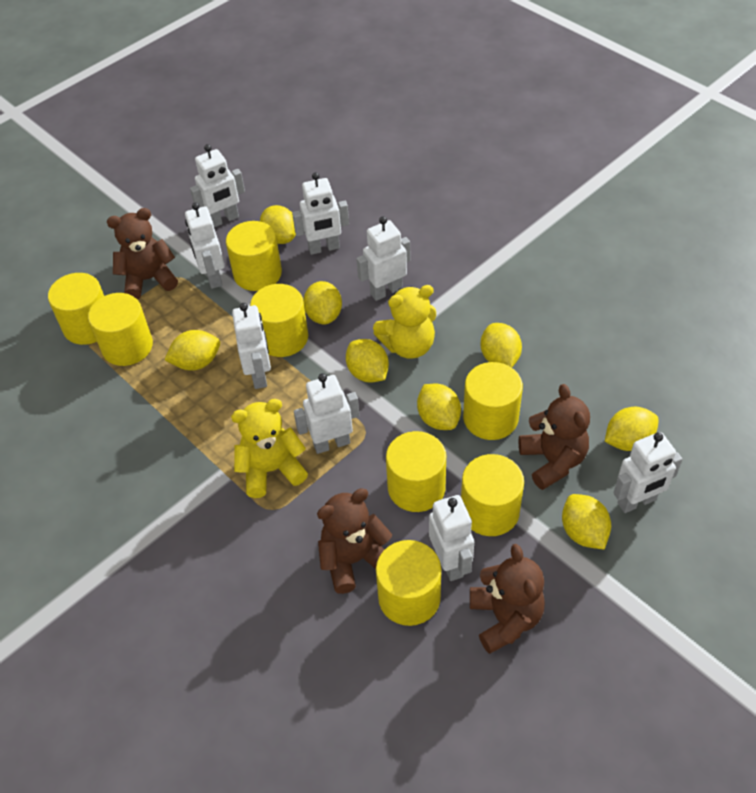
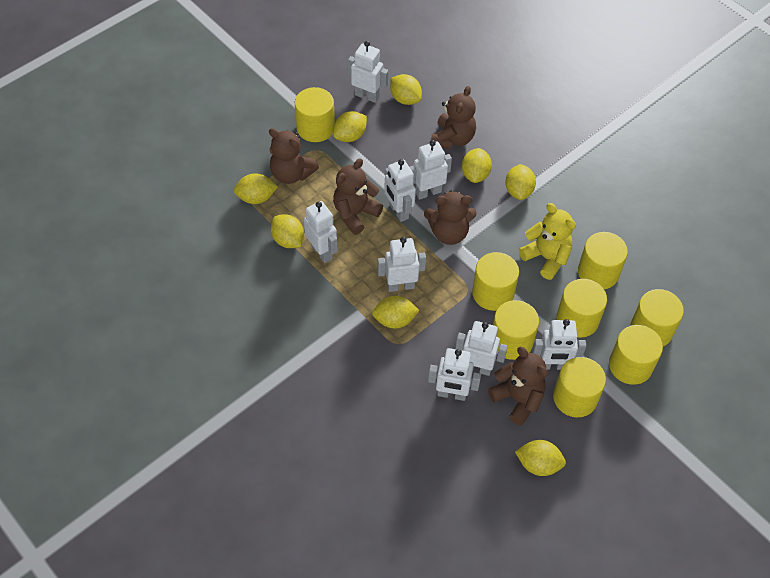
brown teddy bear: 4 -> 5
yellow teddy bear: 2 -> 1

